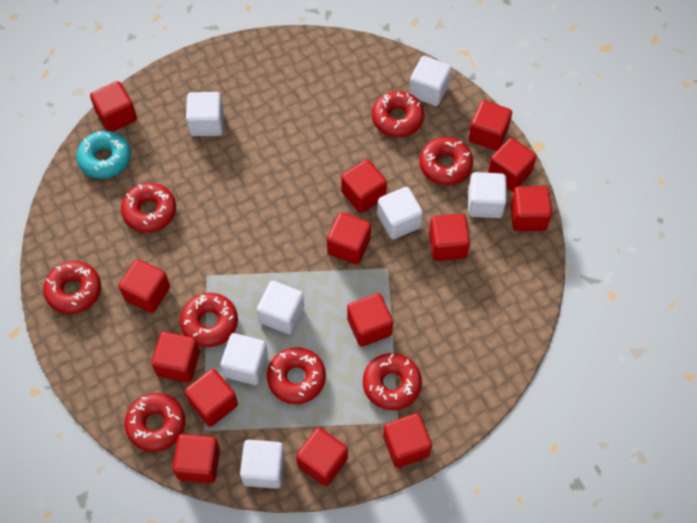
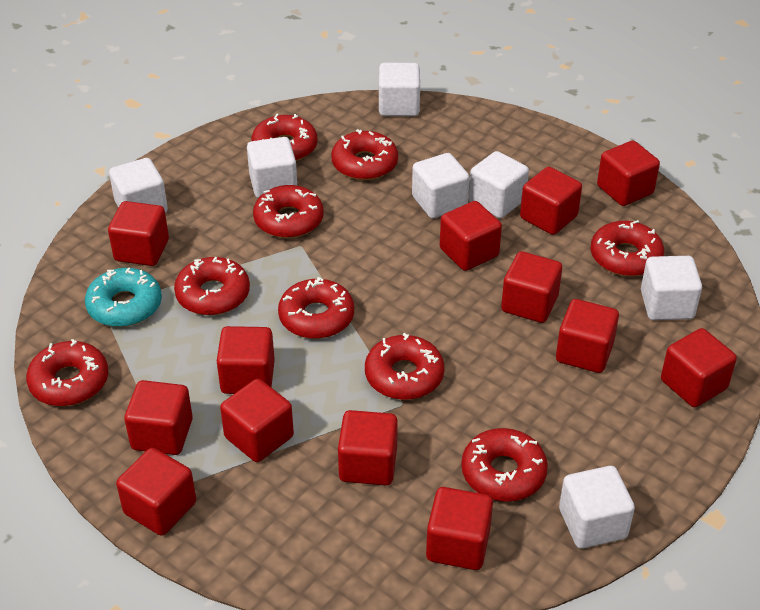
red cube: 14 -> 13
red donut: 8 -> 9

